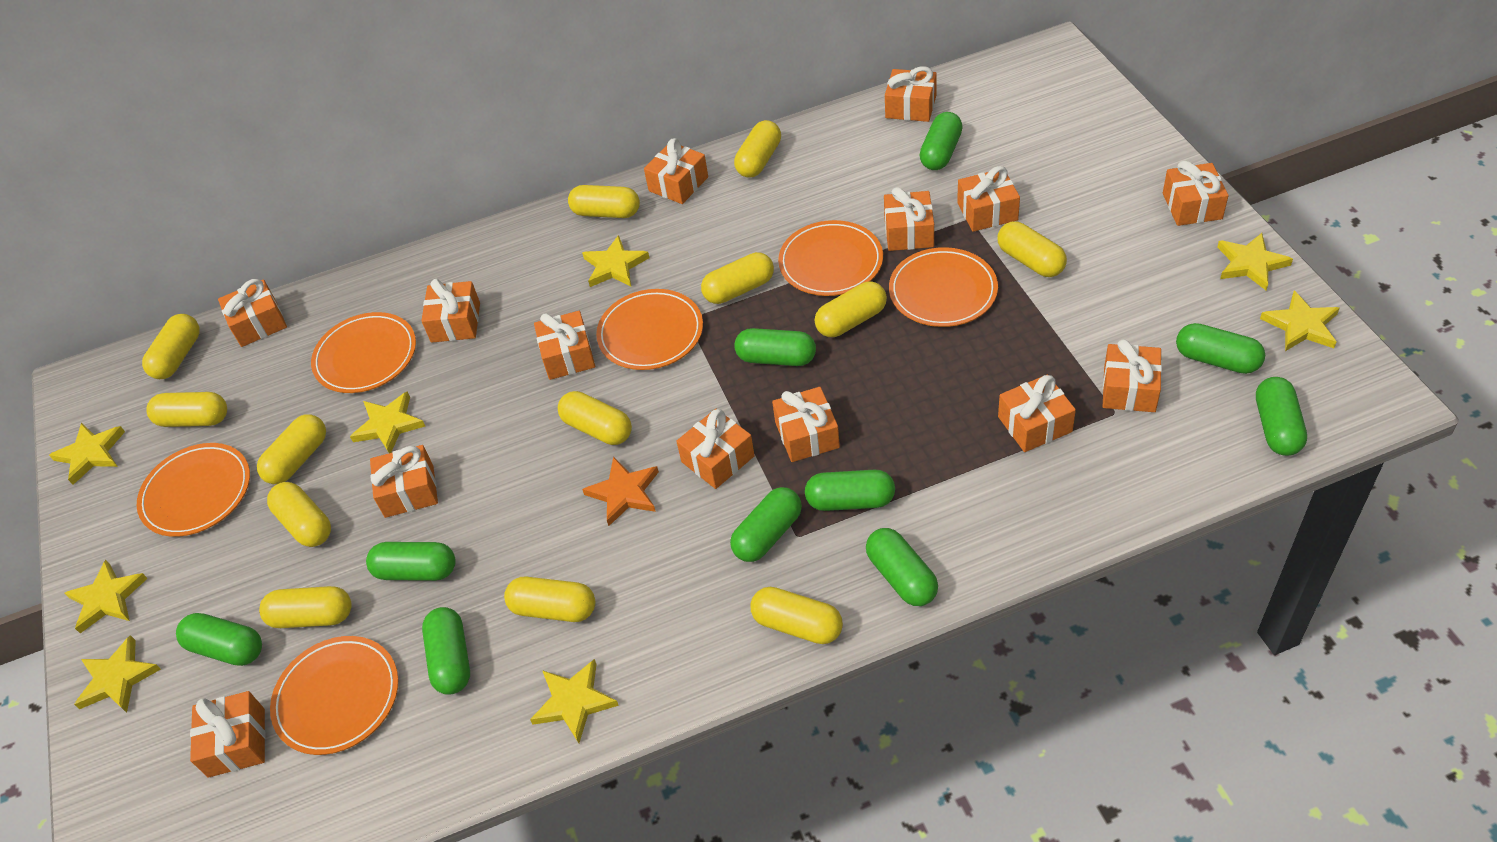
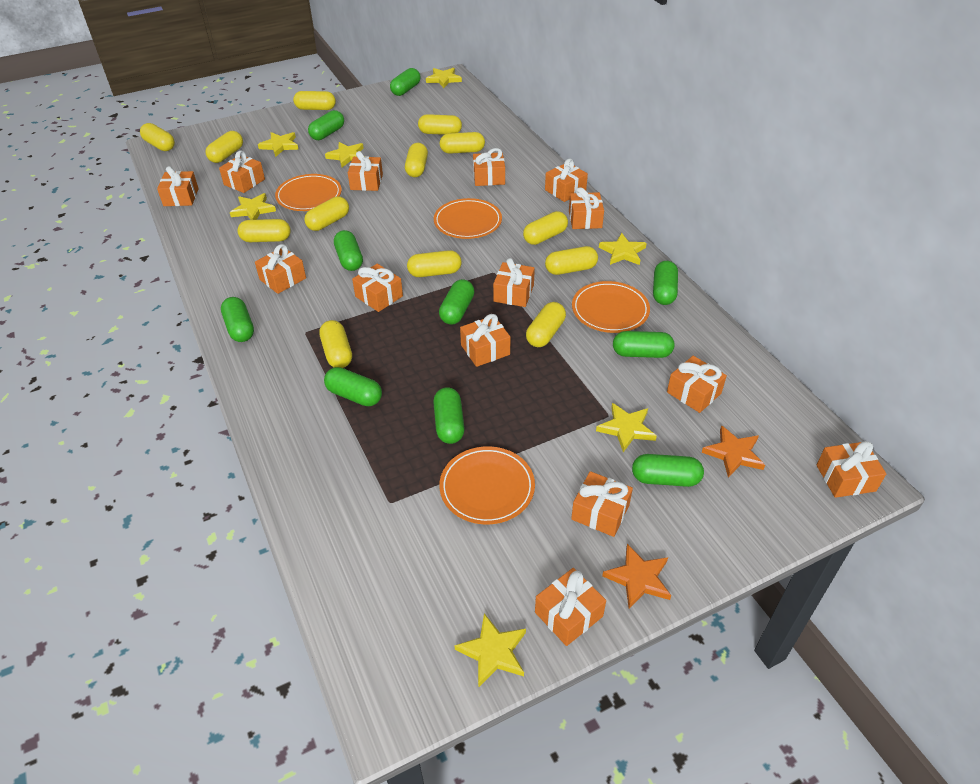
orange plate: 6 -> 4
orange star: 1 -> 2
yellow star: 8 -> 7

